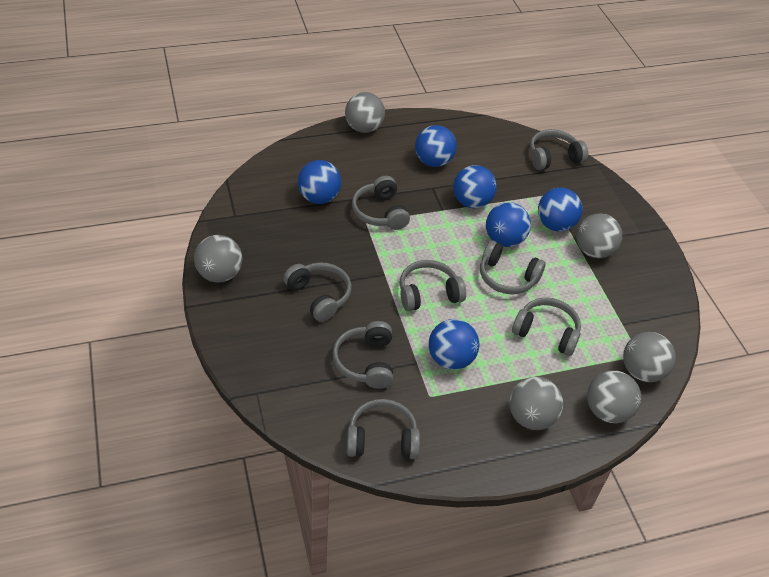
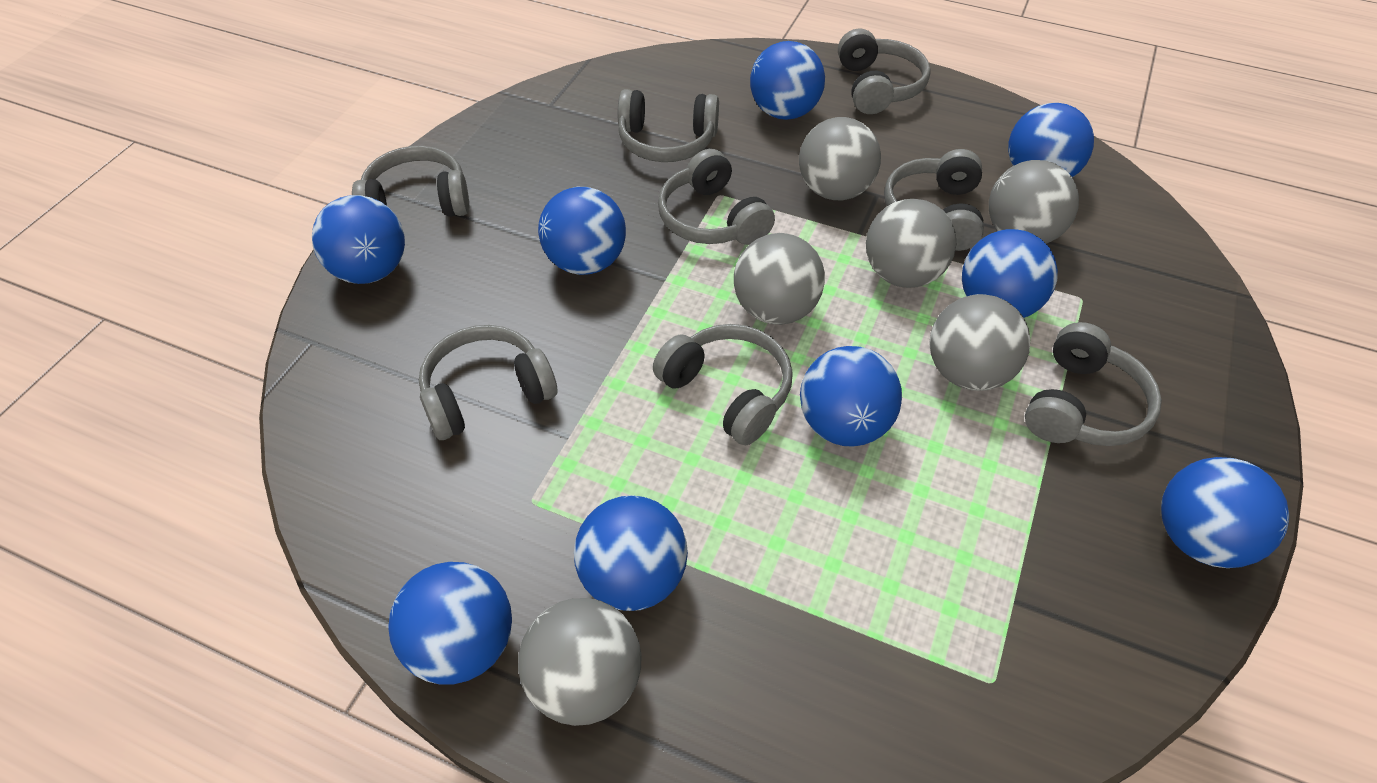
blue ball: 6 -> 9

